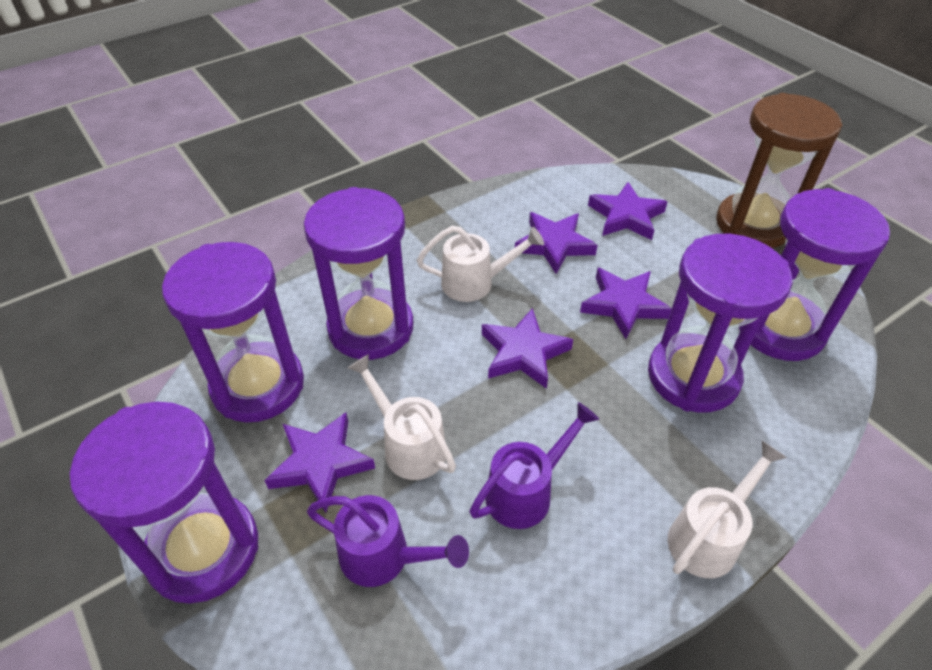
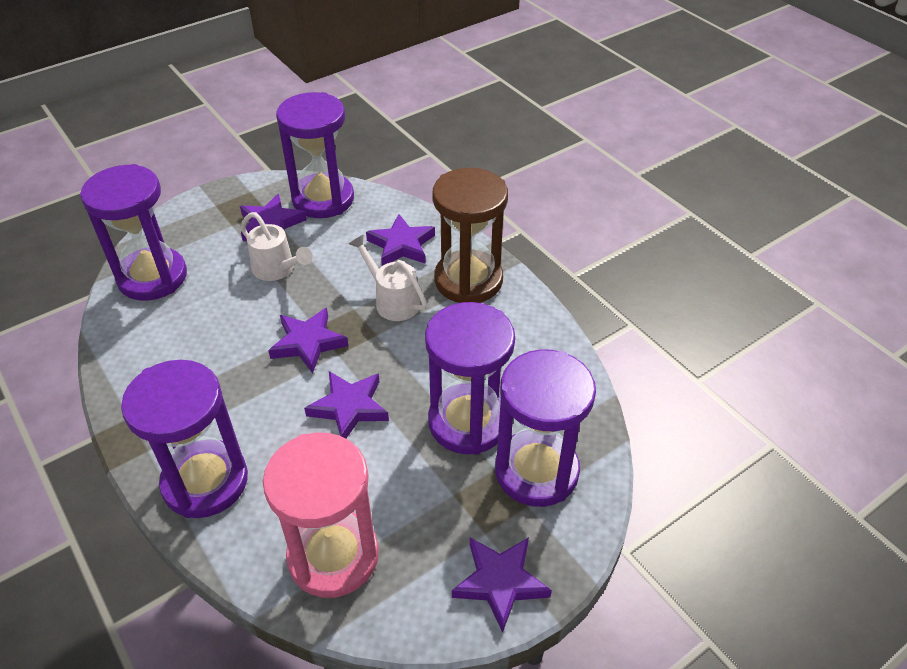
pink hourglass: 0 -> 1
purple watering can: 2 -> 0
white watering can: 3 -> 2

